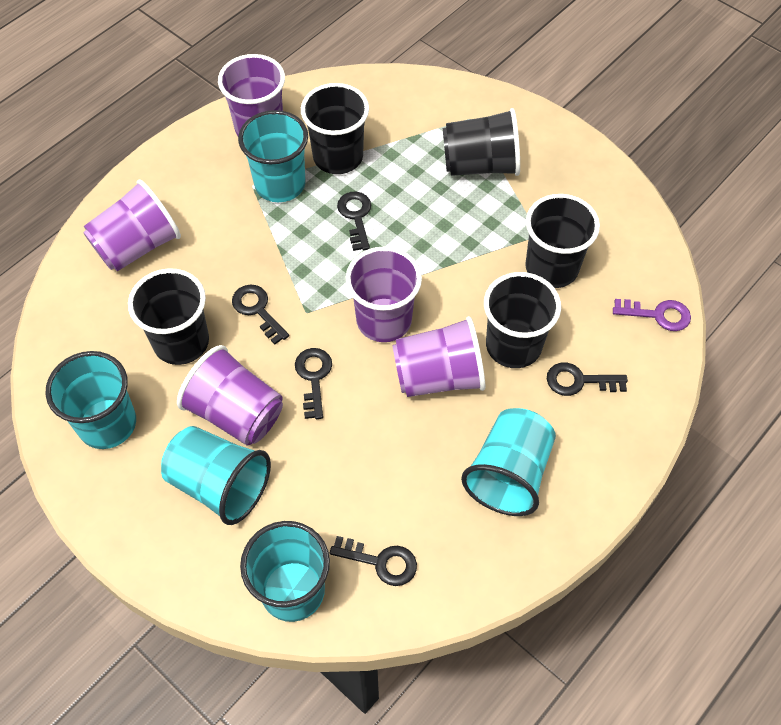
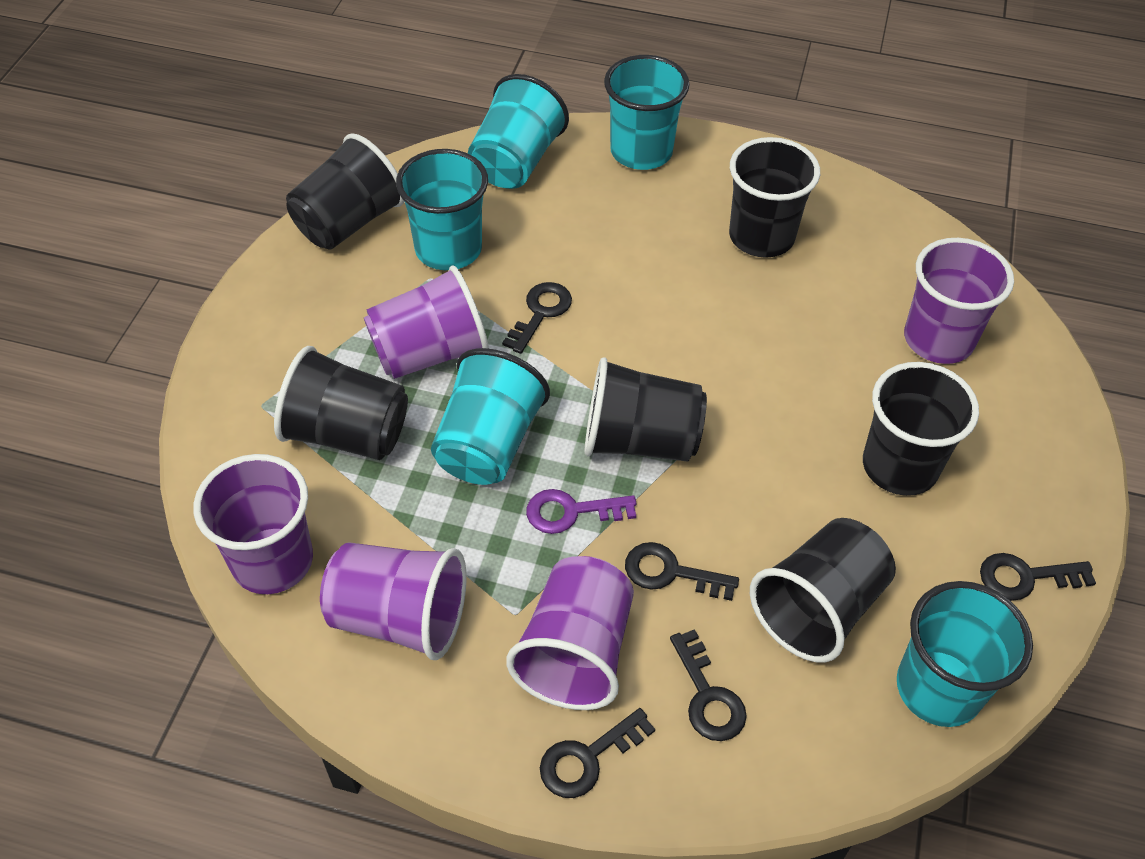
black cup: 5 -> 6

